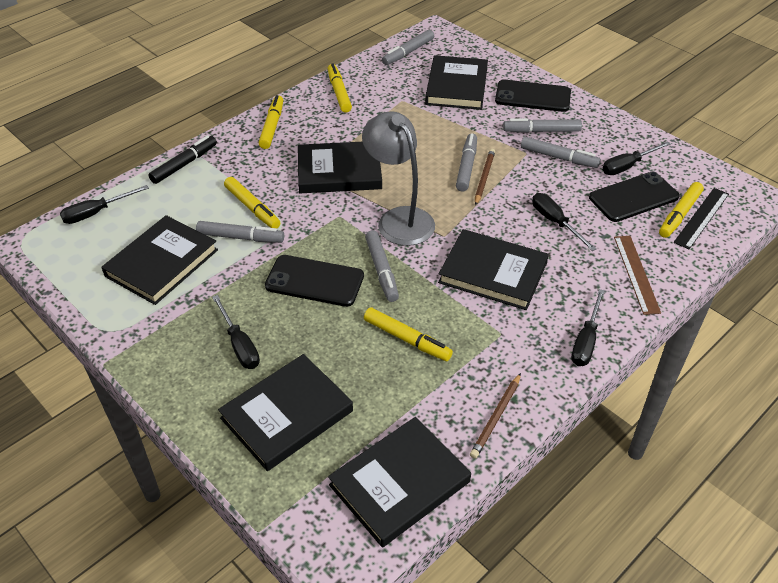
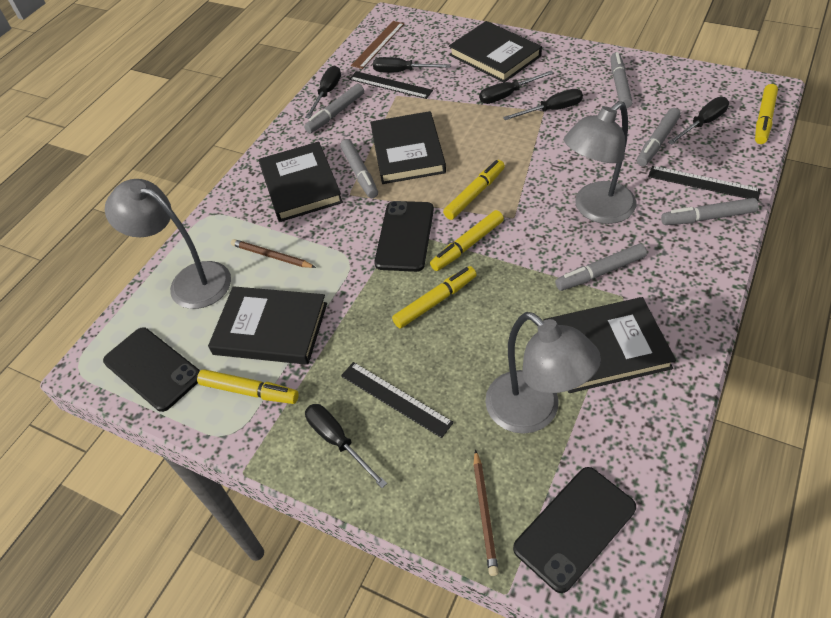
black book: 6 -> 5
black marker: 1 -> 0
black ruler: 1 -> 3
black screwdriver: 5 -> 6
grey lamp: 1 -> 3

